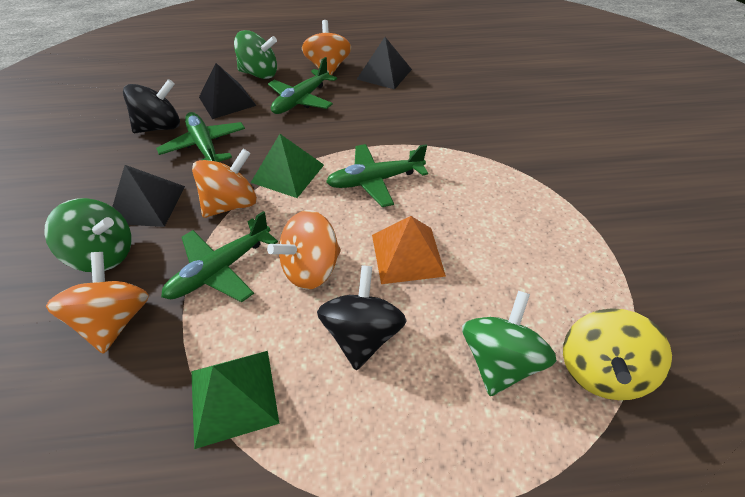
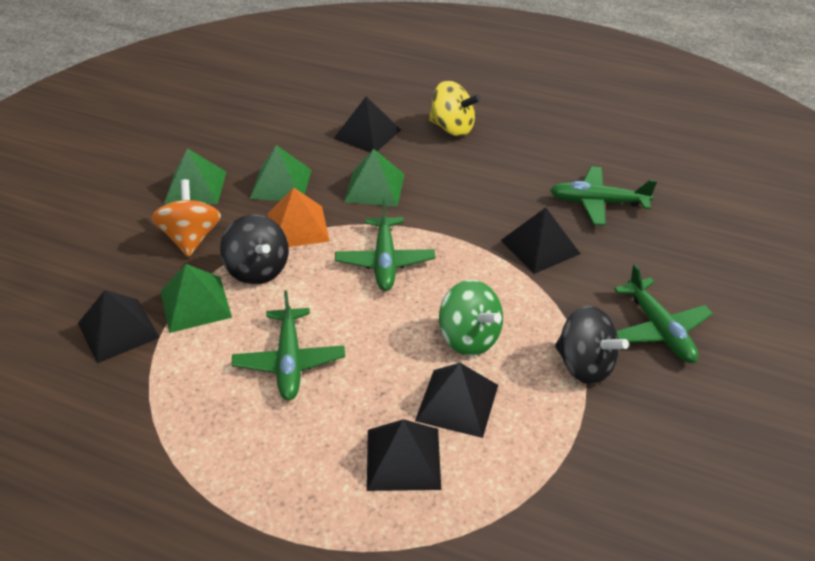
black pyramid: 3 -> 5
green pyramid: 2 -> 4
green spinning top: 3 -> 1
orange spinning top: 4 -> 1

